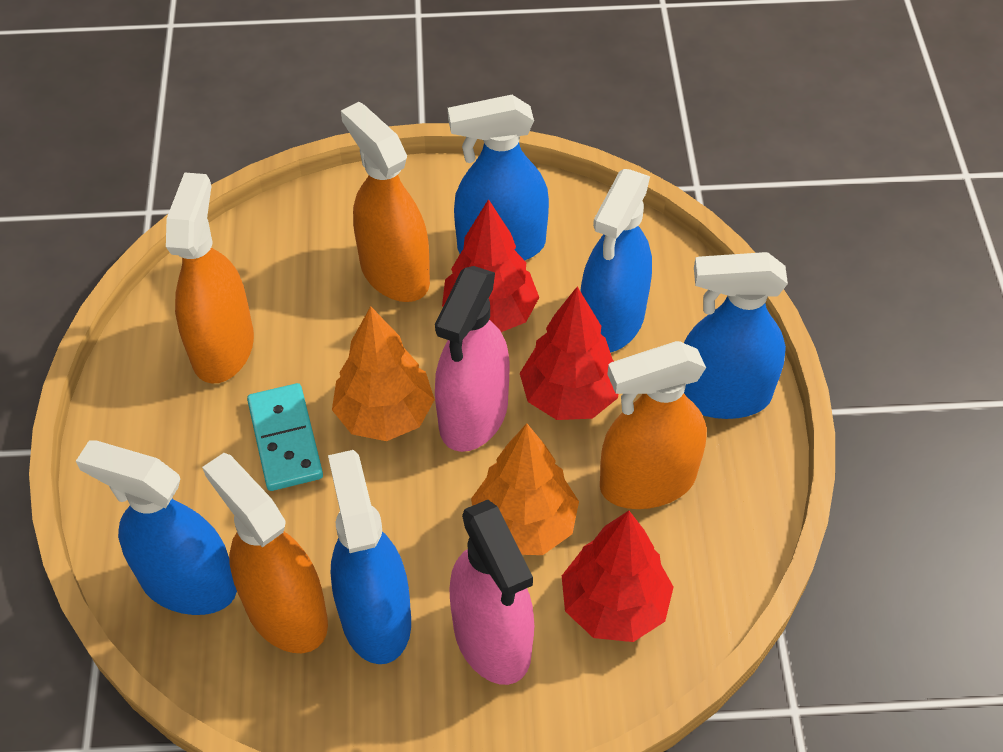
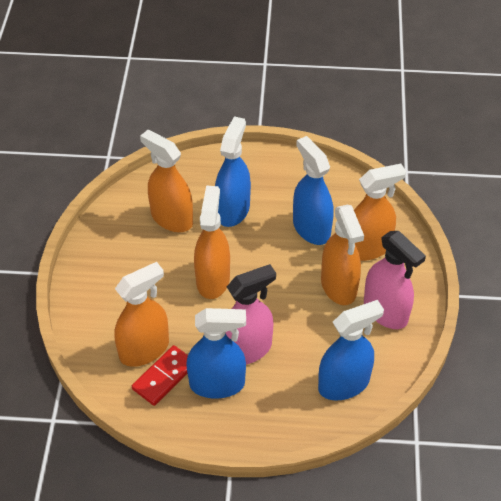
blue spray bottle: 5 -> 4
orange spray bottle: 4 -> 5
orange tree: 2 -> 0
red domino: 0 -> 1
red tree: 3 -> 0
turquoise domino: 1 -> 0

